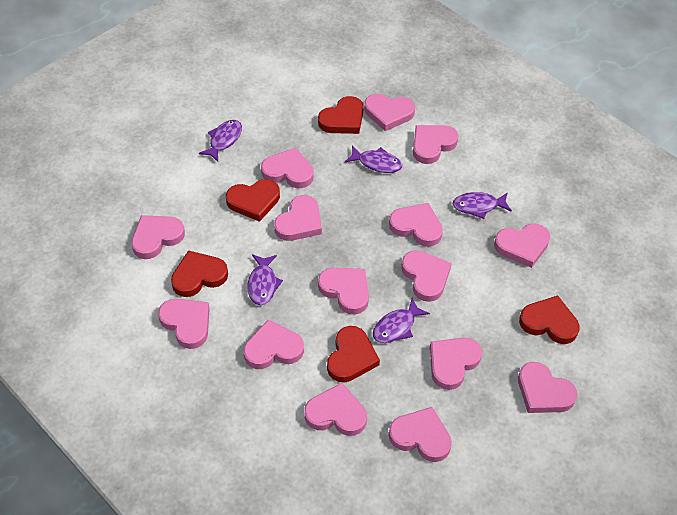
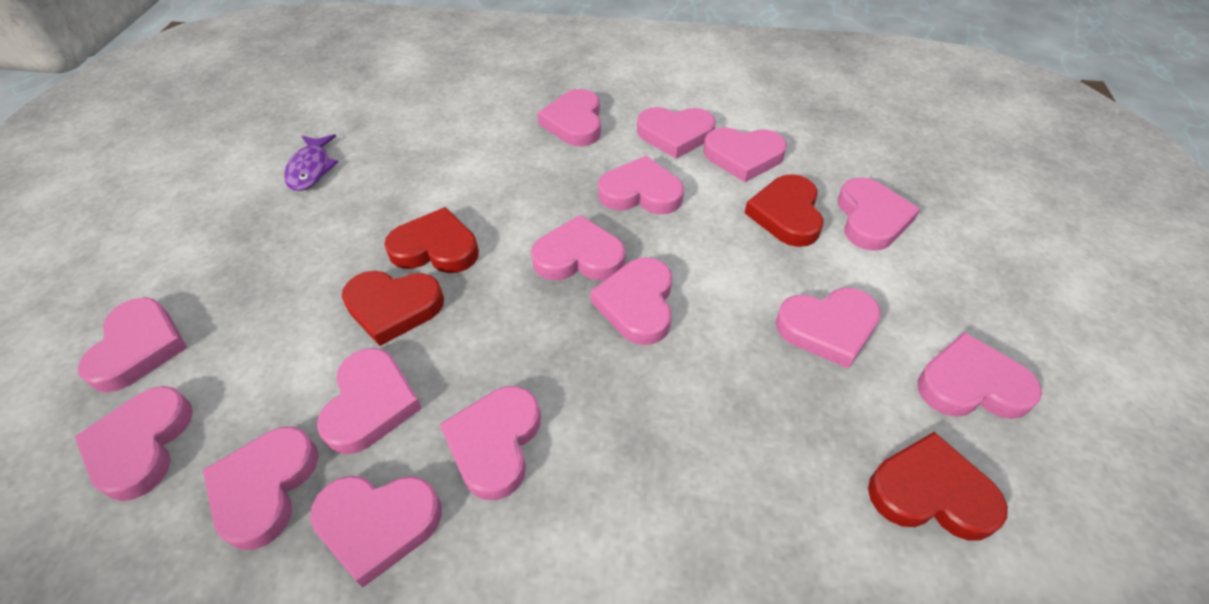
purple fish: 5 -> 1
red heart: 5 -> 4

